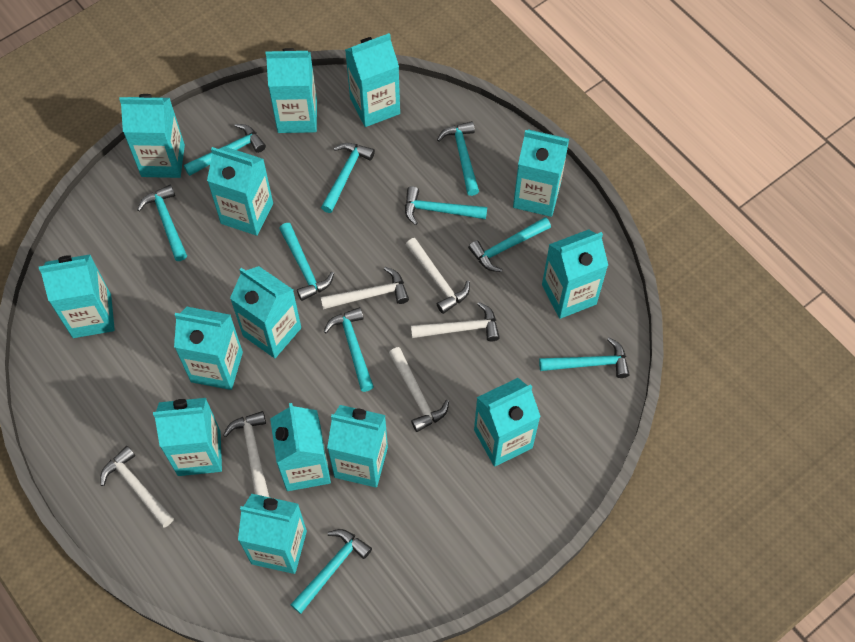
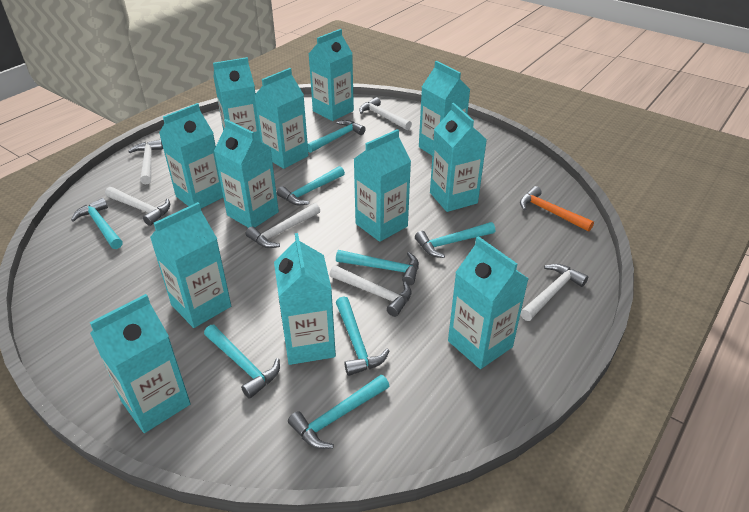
orange hammer: 0 -> 1
turquoise carton: 14 -> 12
turquoise hammer: 10 -> 8

